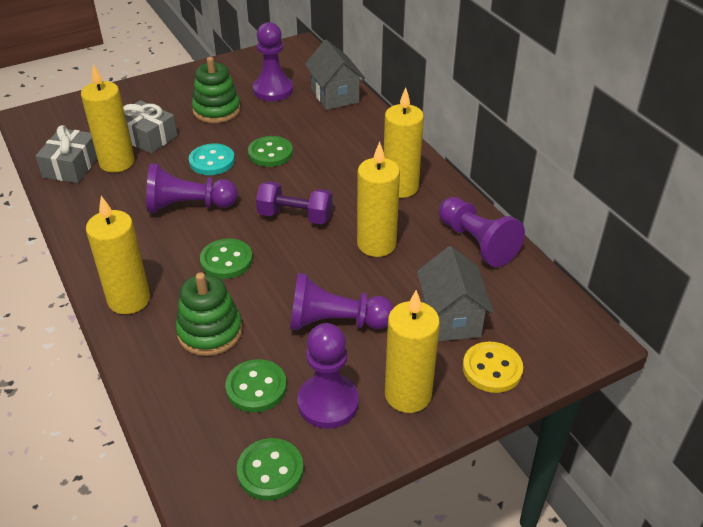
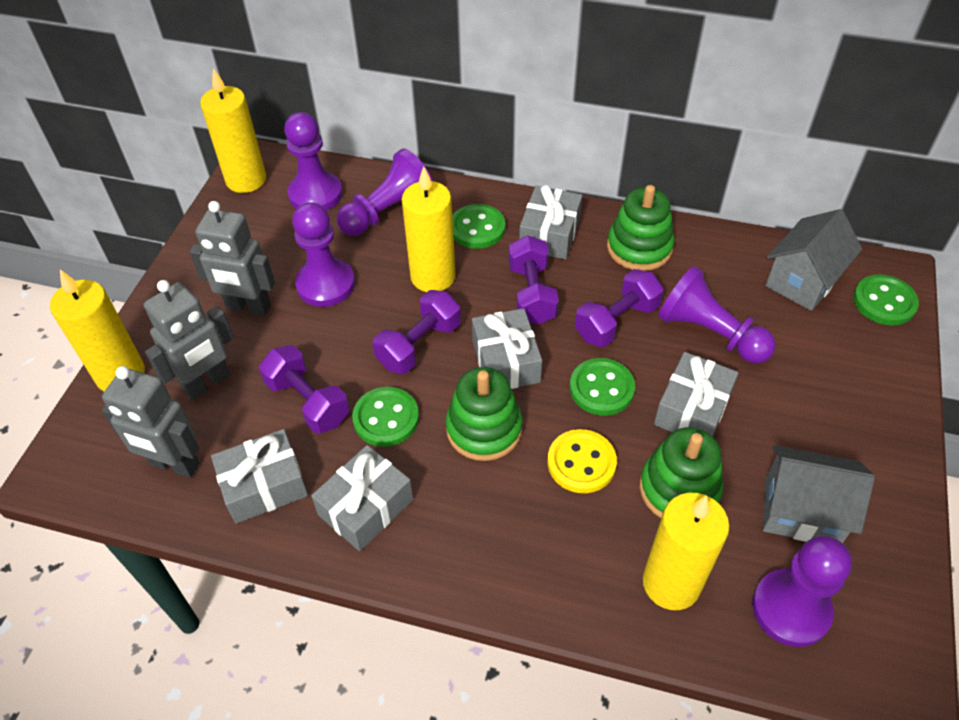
green stacking toy: 2 -> 3
grey gift: 2 -> 5
grey robot: 0 -> 3
purple dumbbell: 1 -> 4
turquoise button: 1 -> 0
yellow candle: 5 -> 4

